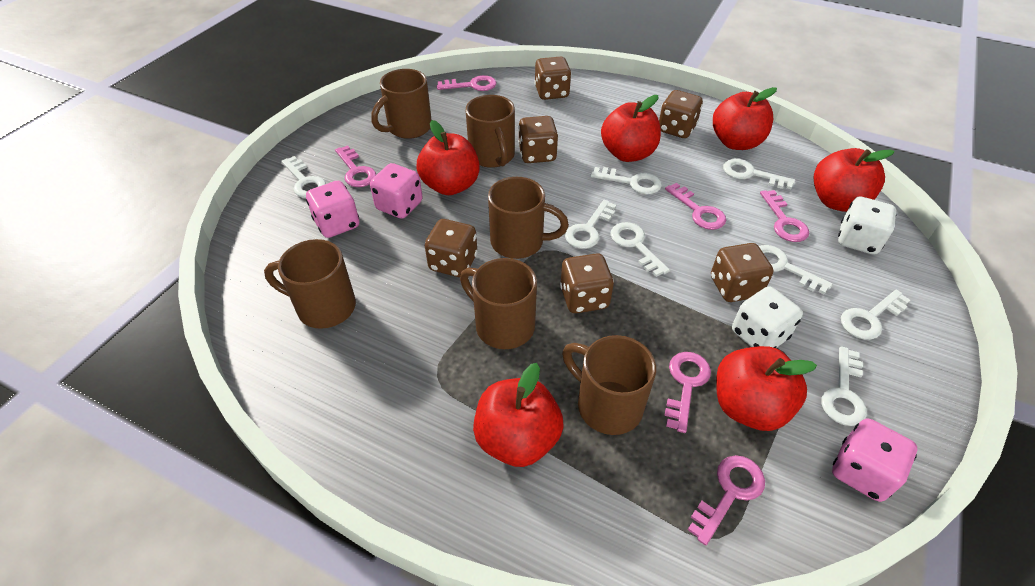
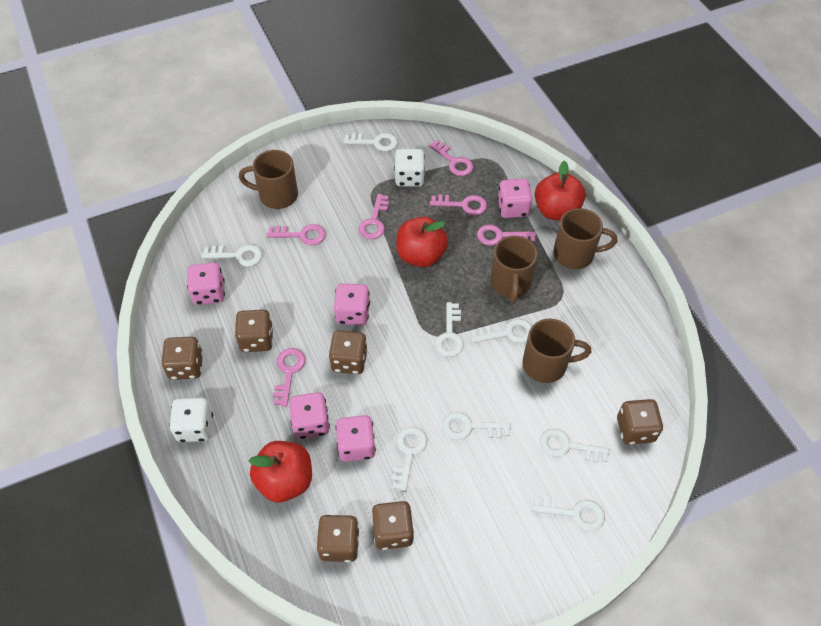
brown mug: 6 -> 4
pink dice: 3 -> 5
red apple: 6 -> 3

